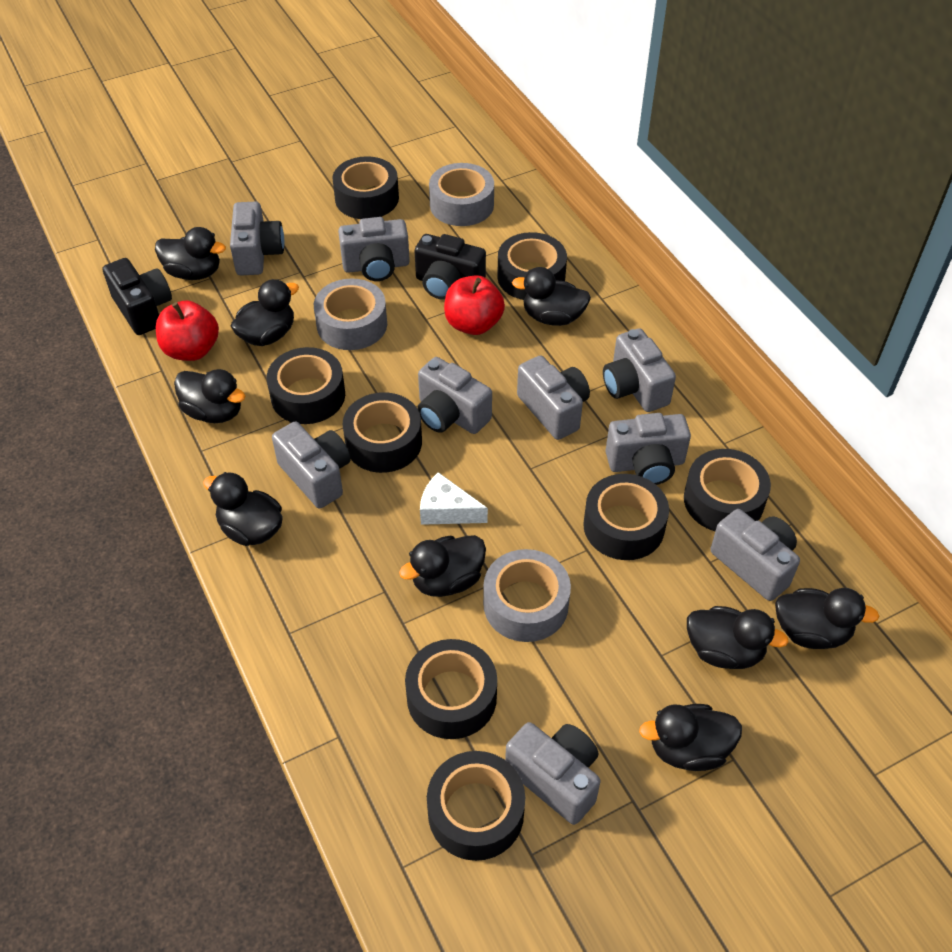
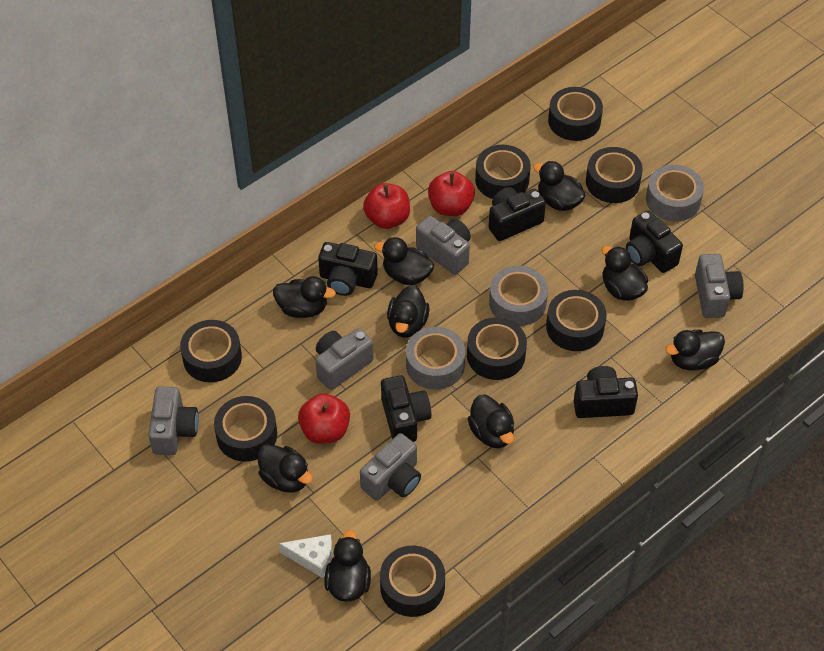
black camera: 2 -> 5
grey camera: 9 -> 5
red apple: 2 -> 3

